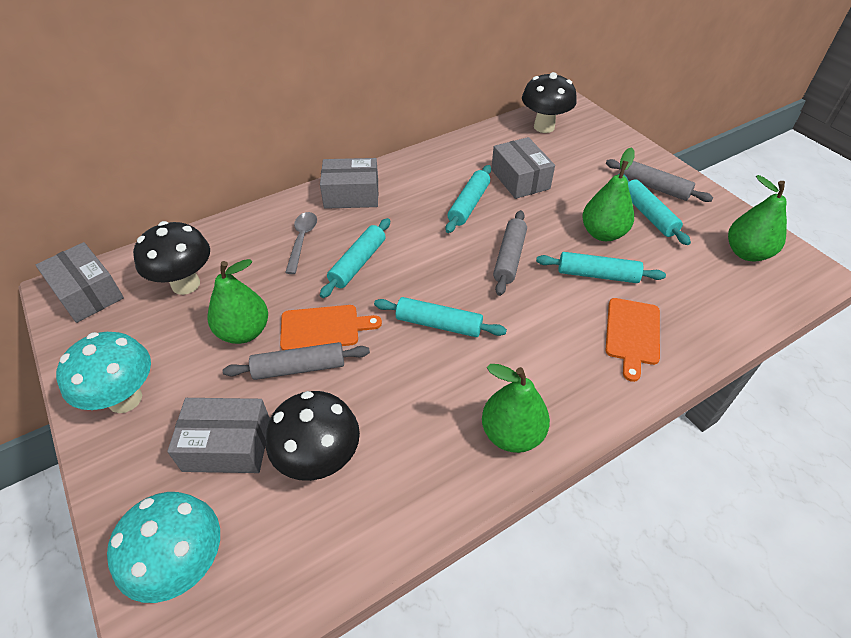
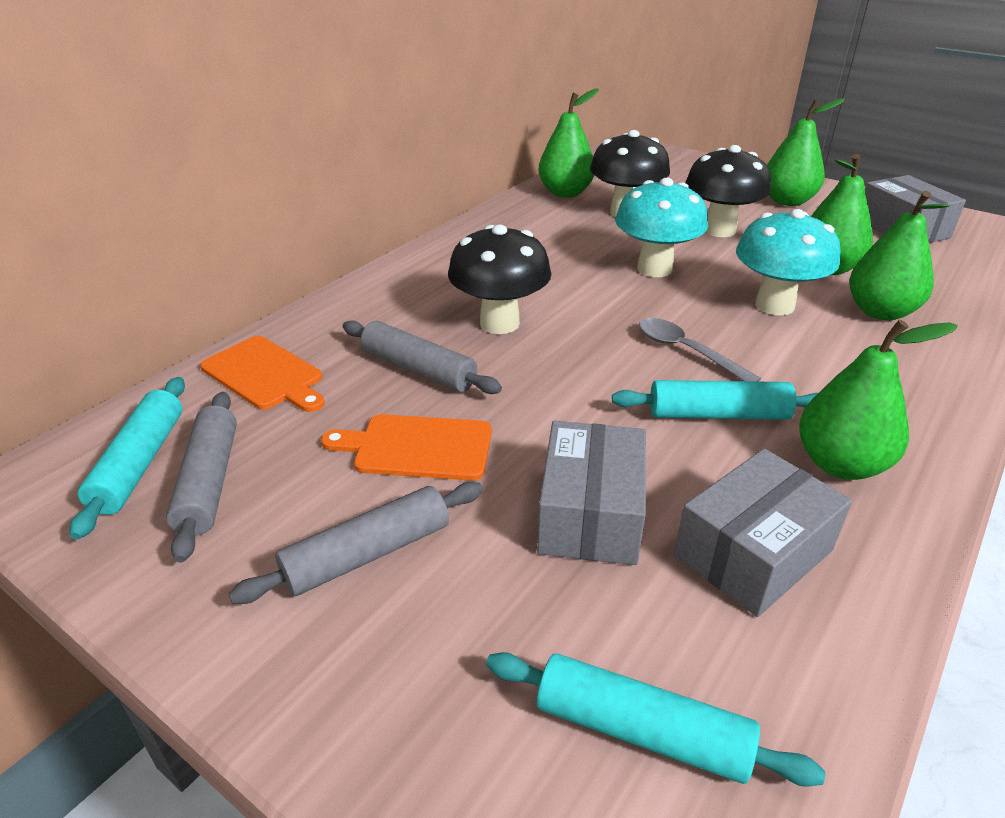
green pear: 4 -> 5
grey box: 4 -> 3
turquoise rolling pin: 5 -> 3

